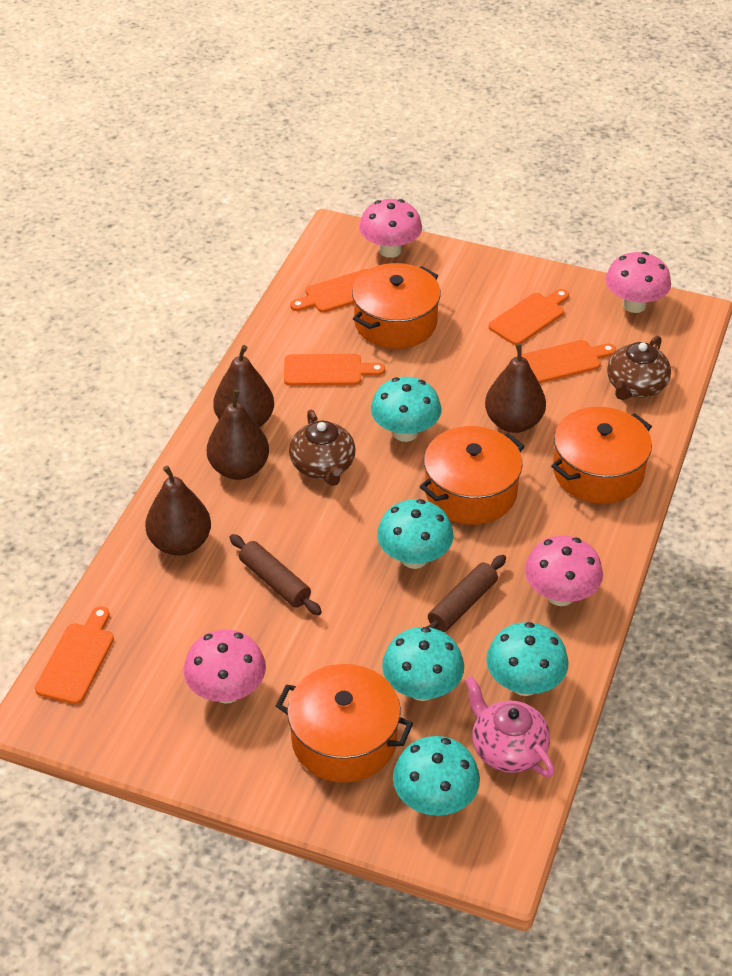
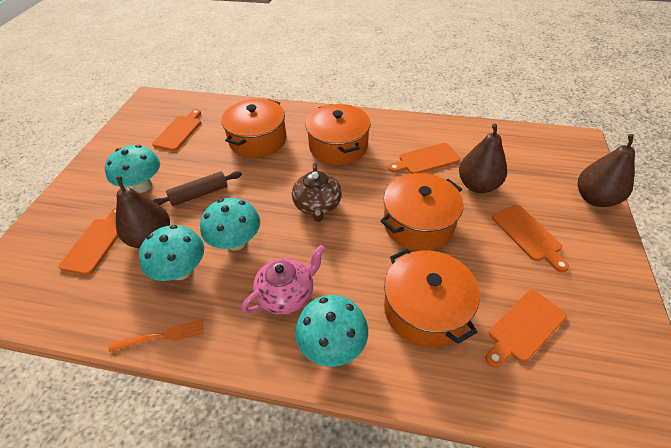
brown pear: 4 -> 3
brown rolling pin: 2 -> 1
brown teapot: 2 -> 1
orange fork: 0 -> 1
pink mushroom: 4 -> 0
turquoise mushroom: 5 -> 4

